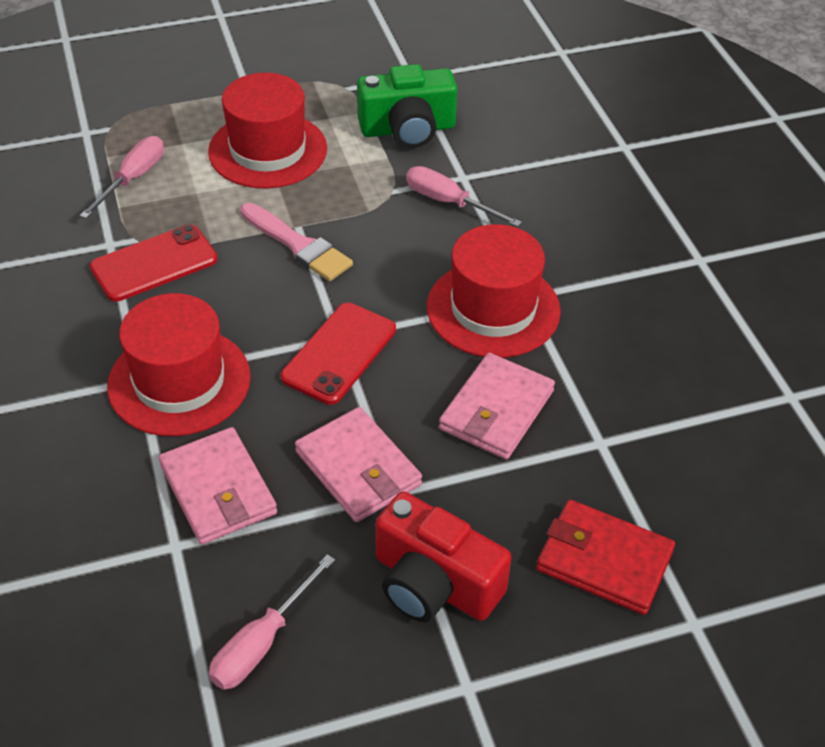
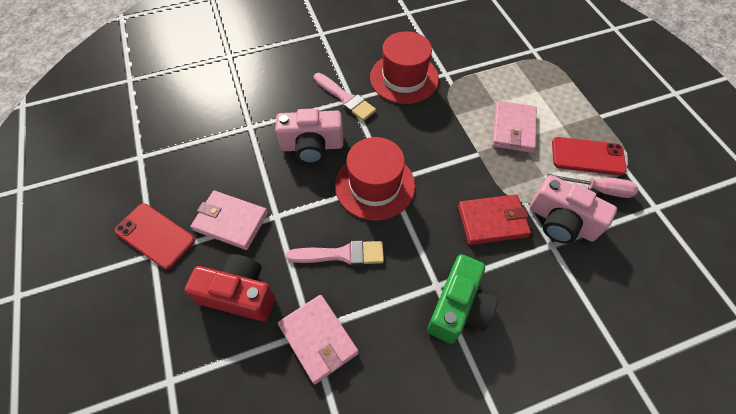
pink brush: 1 -> 2
pink camera: 0 -> 2
pink screwdriver: 3 -> 1
red hat: 3 -> 2

